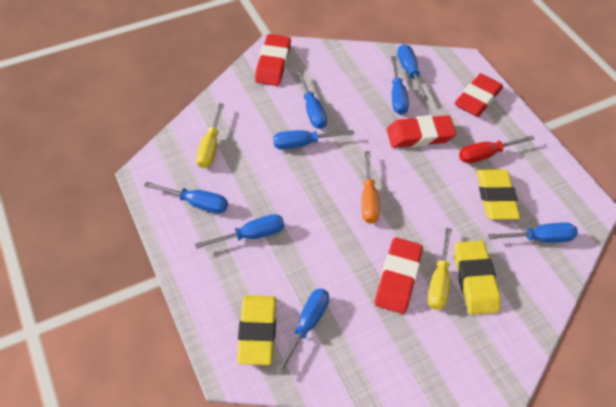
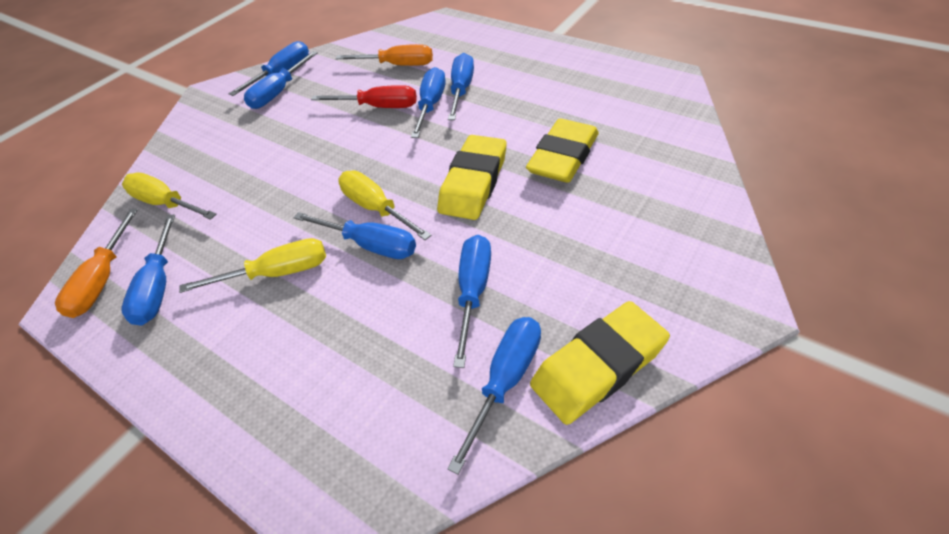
orange screwdriver: 1 -> 2
red eraser: 4 -> 0
yellow screwdriver: 2 -> 3

